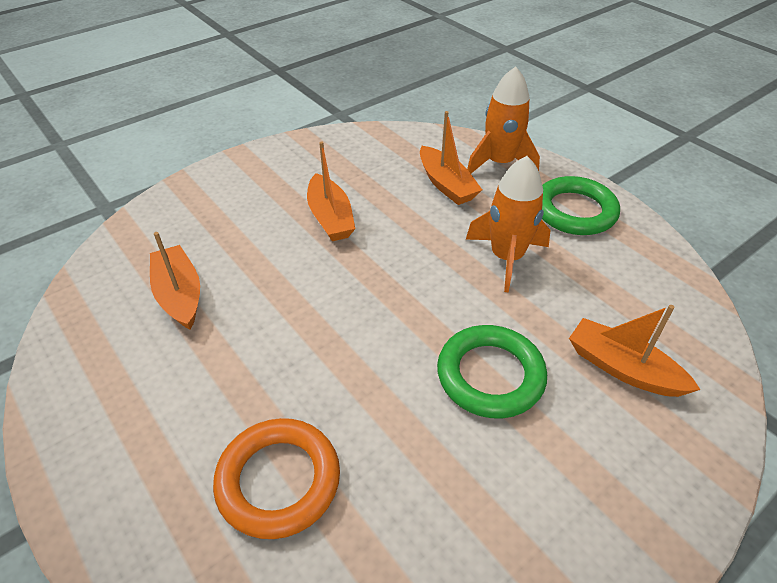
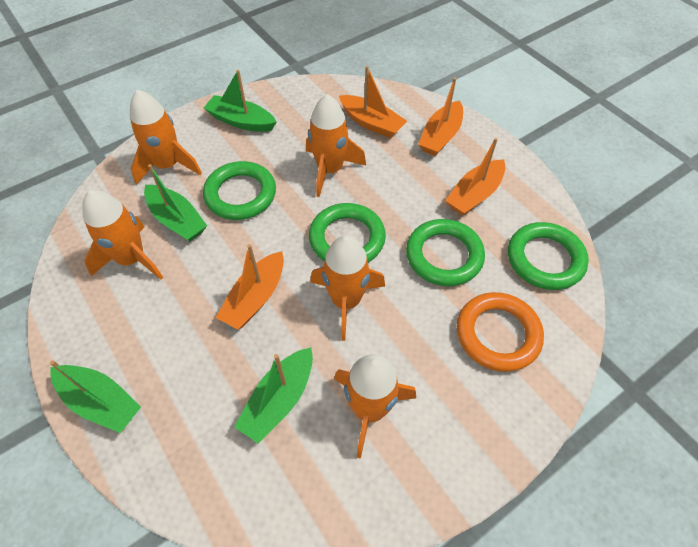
green boat: 0 -> 4
green ring: 2 -> 4
orange rocket: 2 -> 5

